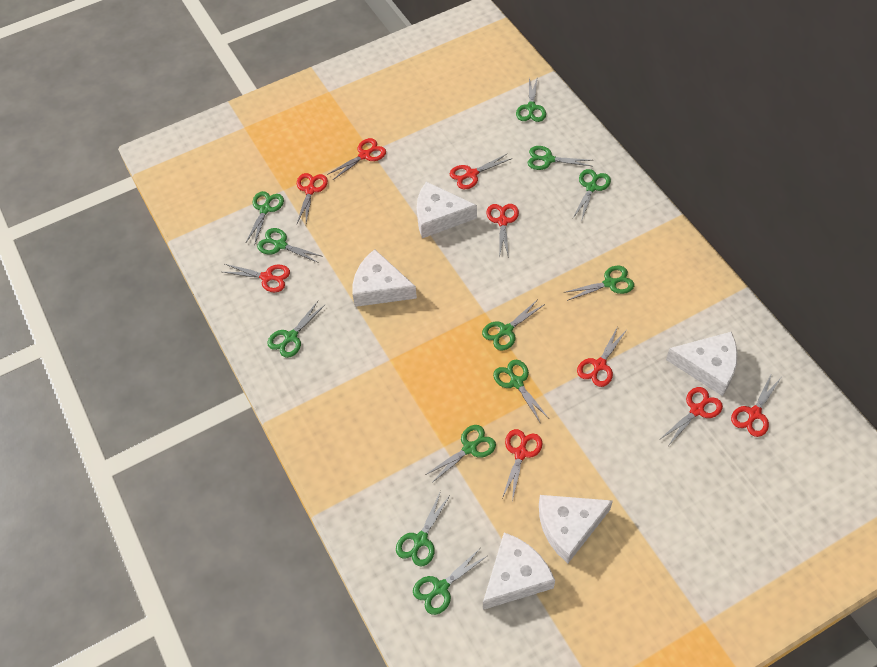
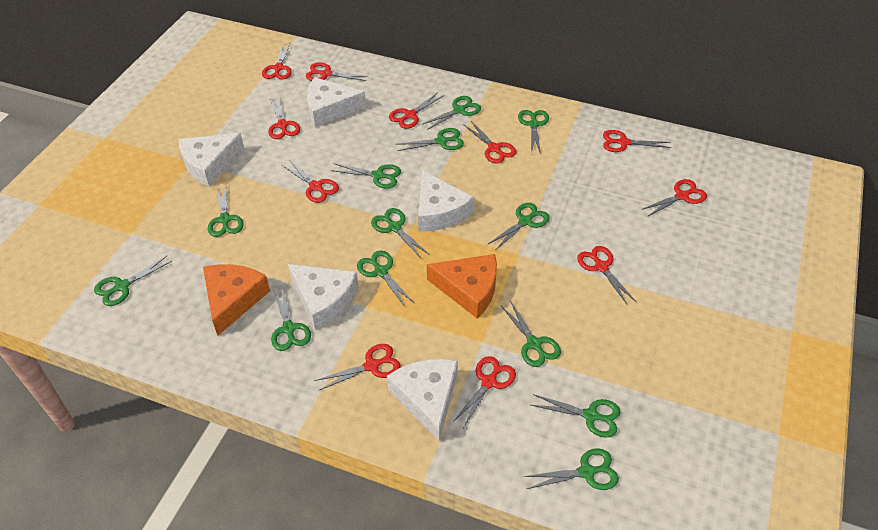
green scissors: 12 -> 13
orange cheese: 0 -> 2
red scissors: 9 -> 11

